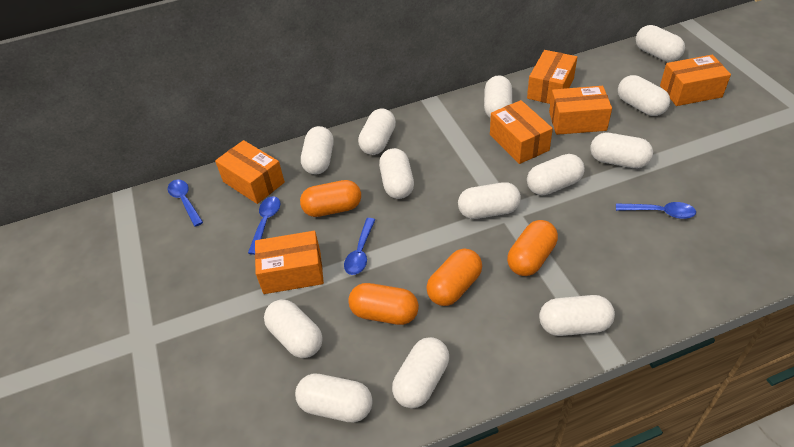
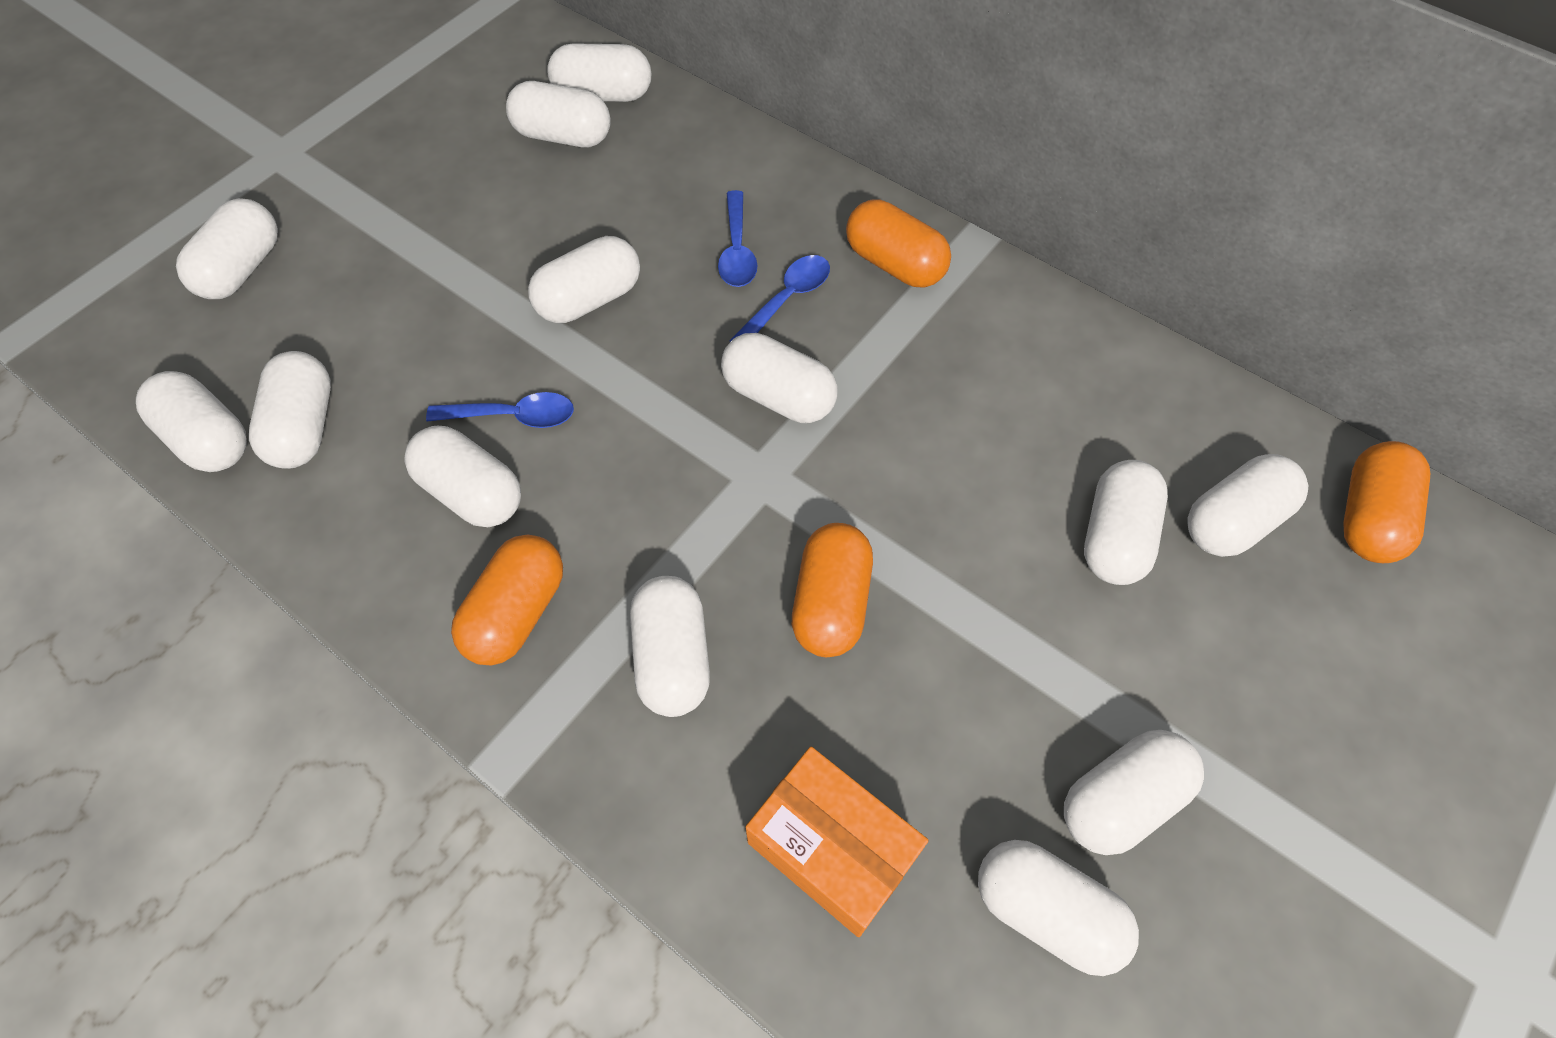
blue spoon: 4 -> 3
orange box: 6 -> 1

